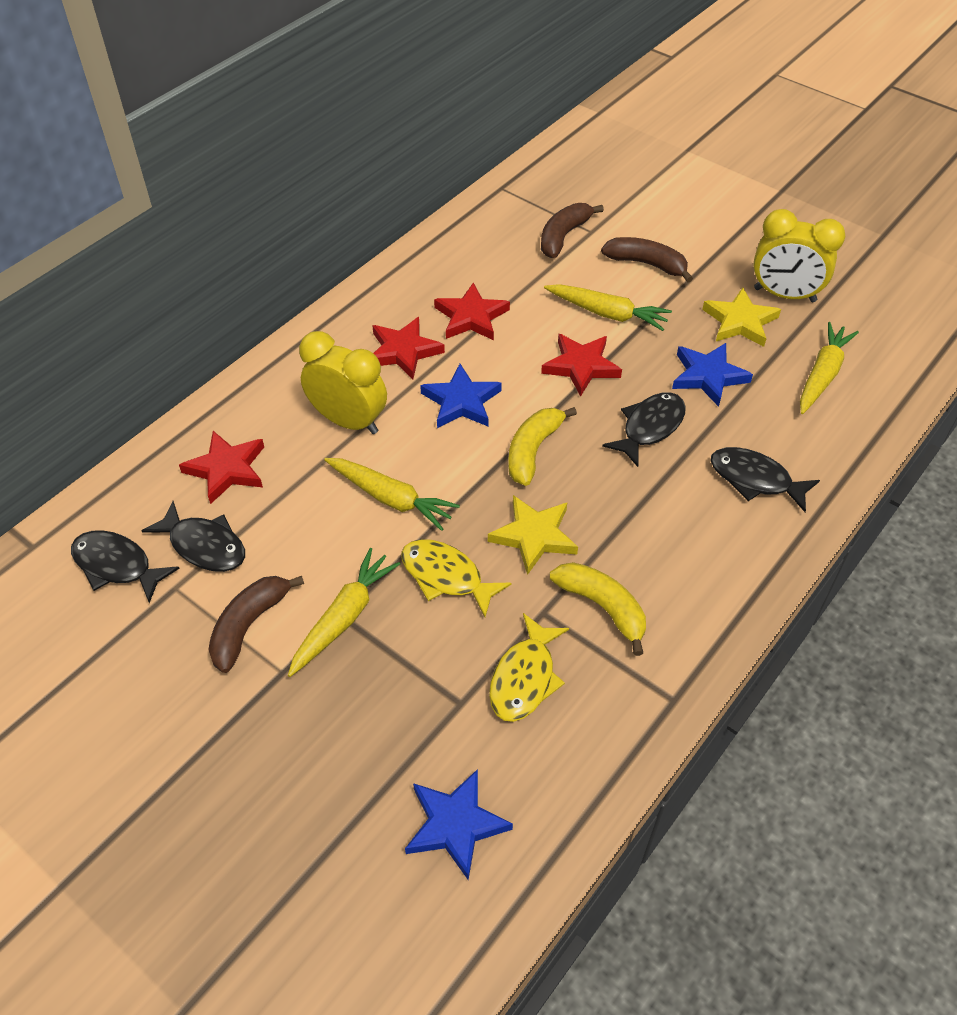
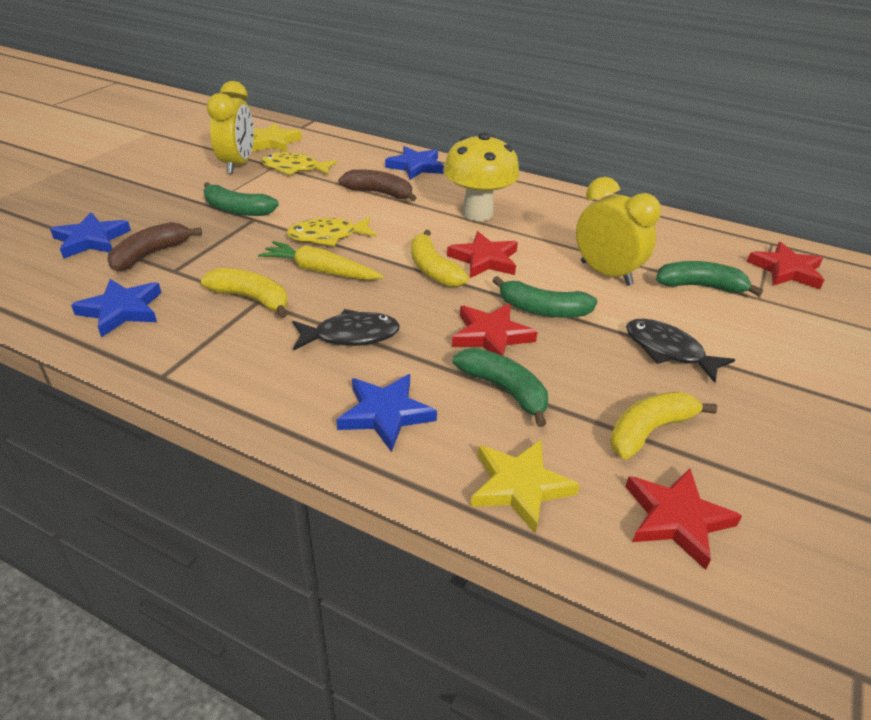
black fish: 4 -> 2
blue star: 3 -> 4
brown banana: 3 -> 2
green banana: 0 -> 4
yellow banana: 2 -> 3
yellow carrot: 4 -> 1
yellow mushroom: 0 -> 1

